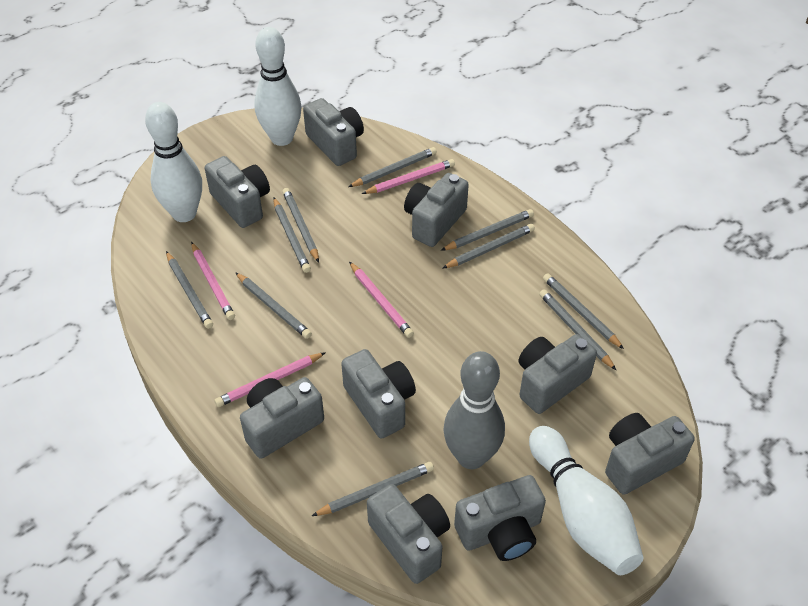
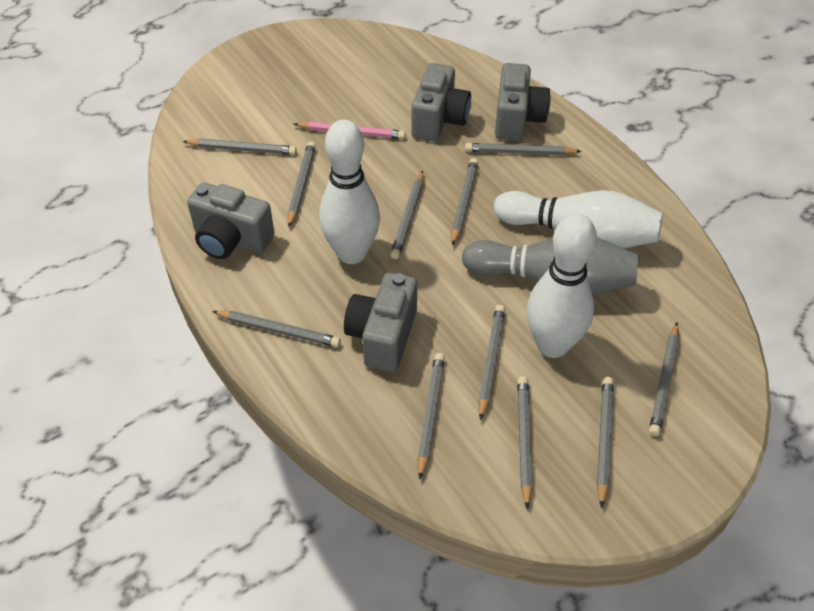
grey camera: 9 -> 4
grey pencil: 10 -> 11
pink pencil: 4 -> 1

